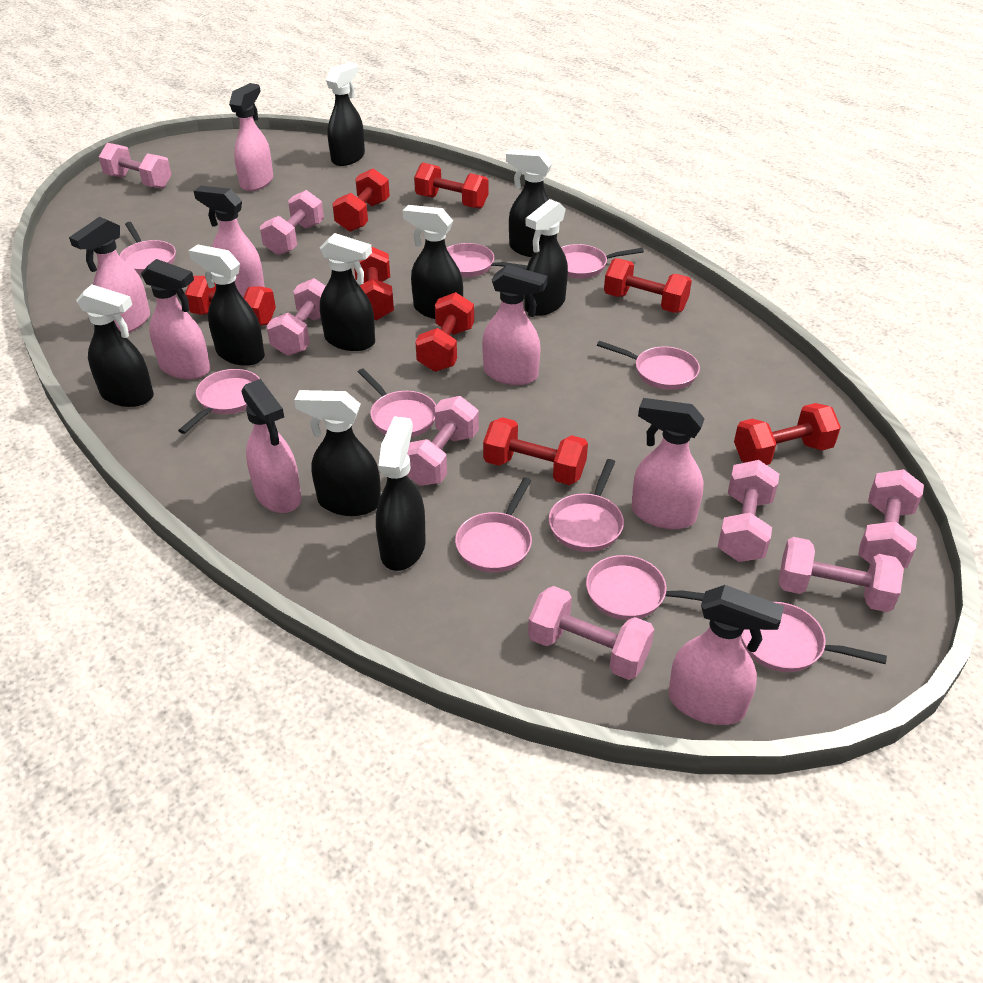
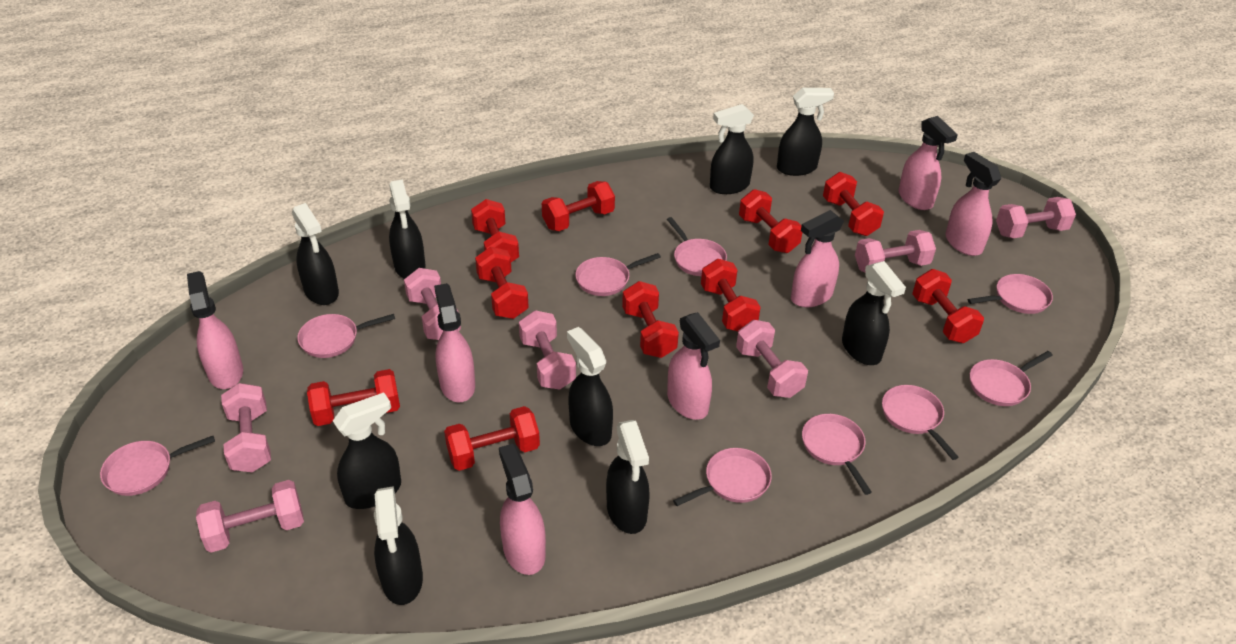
pink dumbbell: 8 -> 7
pink pan: 10 -> 9
pink spray bottle: 8 -> 7
red dumbbell: 8 -> 10

